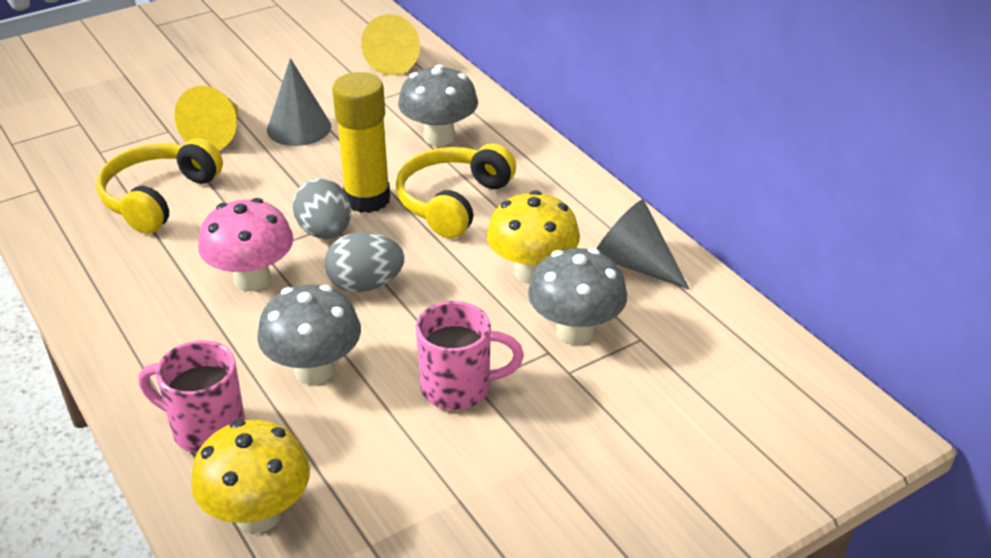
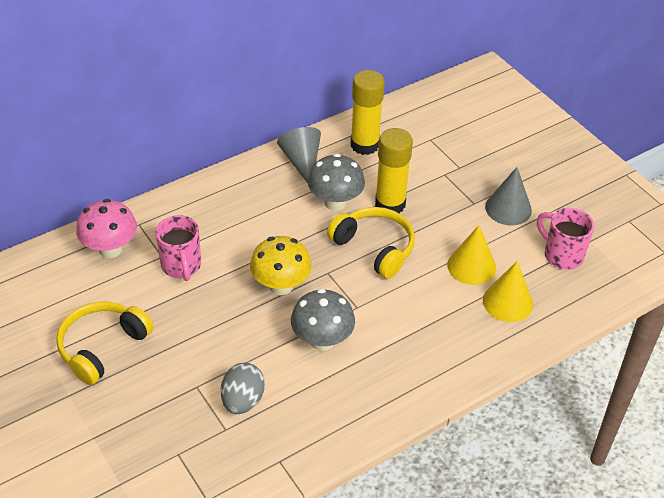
grey egg: 2 -> 1
grey mushroom: 3 -> 2
yellow glue stick: 1 -> 2
yellow mushroom: 2 -> 1

